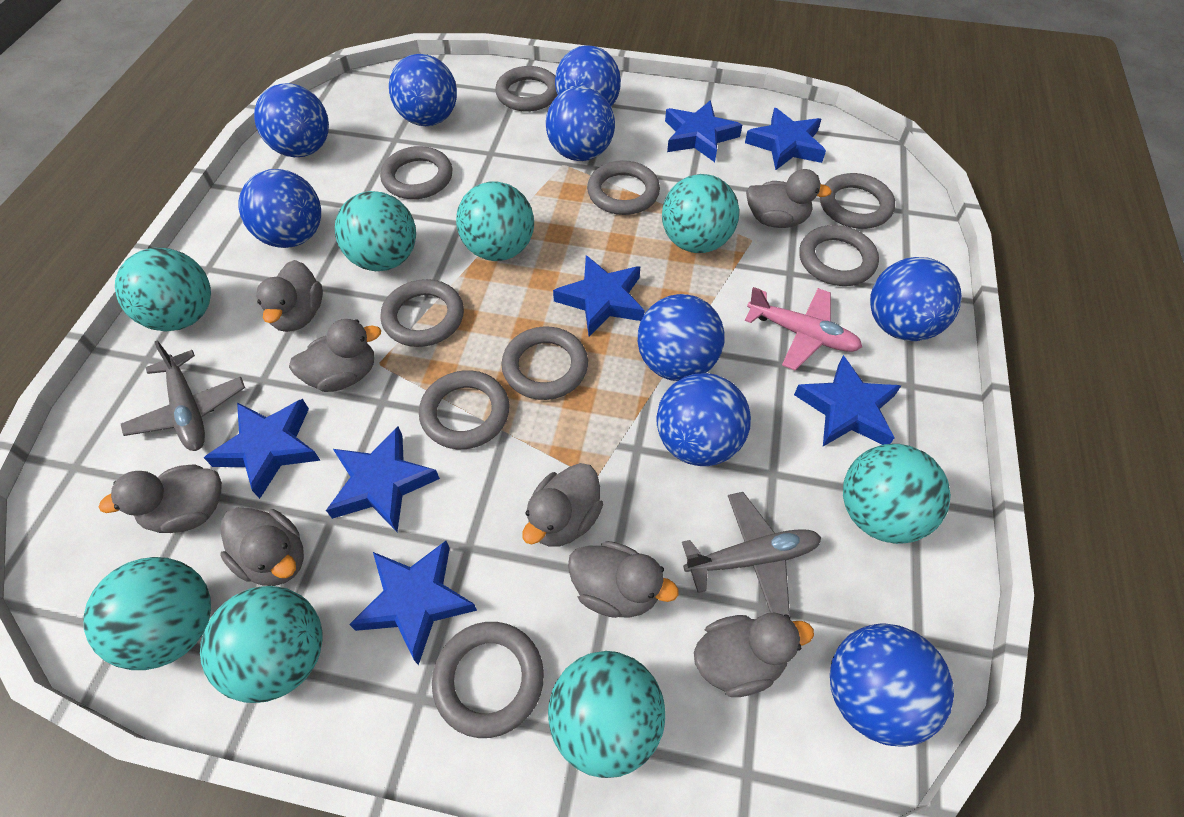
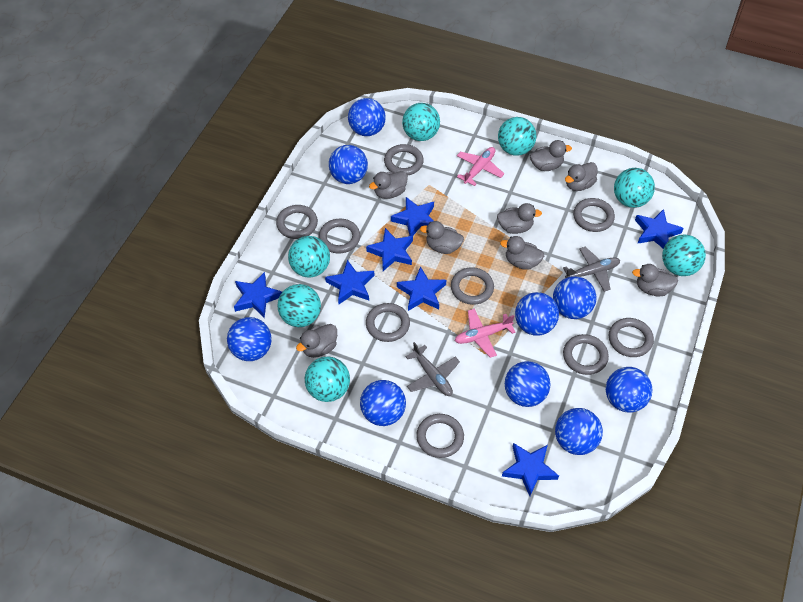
pink plane: 1 -> 2
turquoise ball: 8 -> 7

